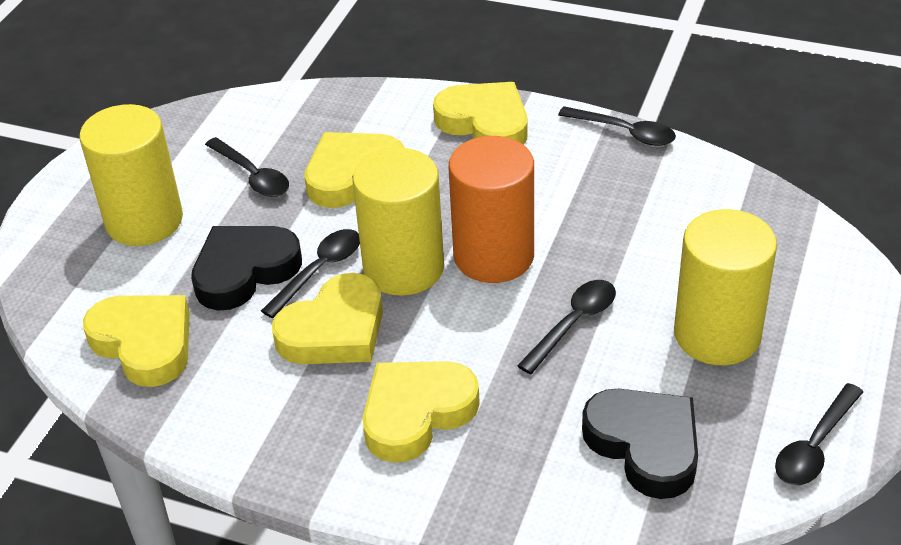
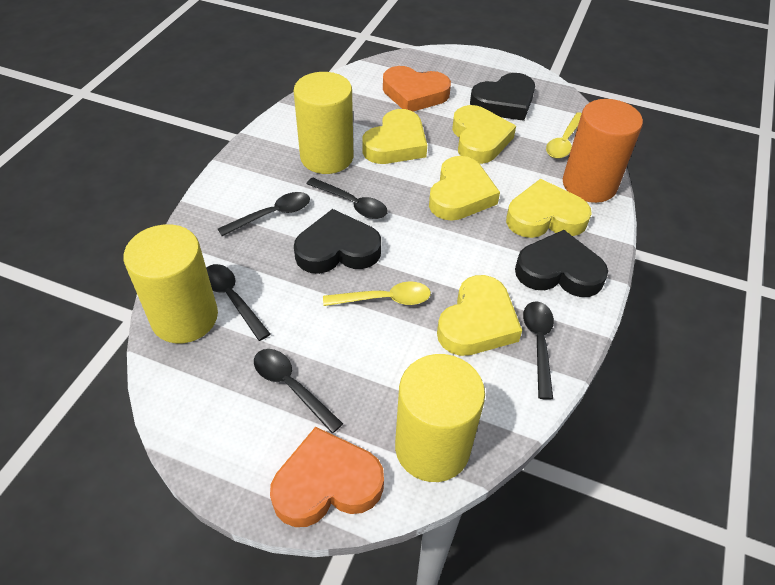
black heart: 2 -> 3
orange heart: 0 -> 2
yellow spoon: 0 -> 2

